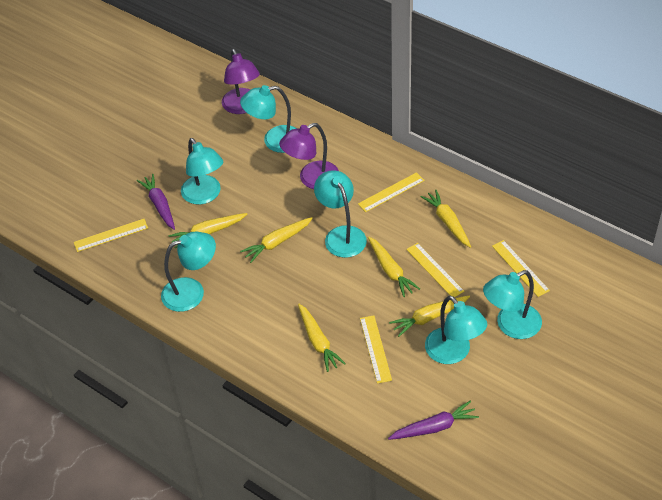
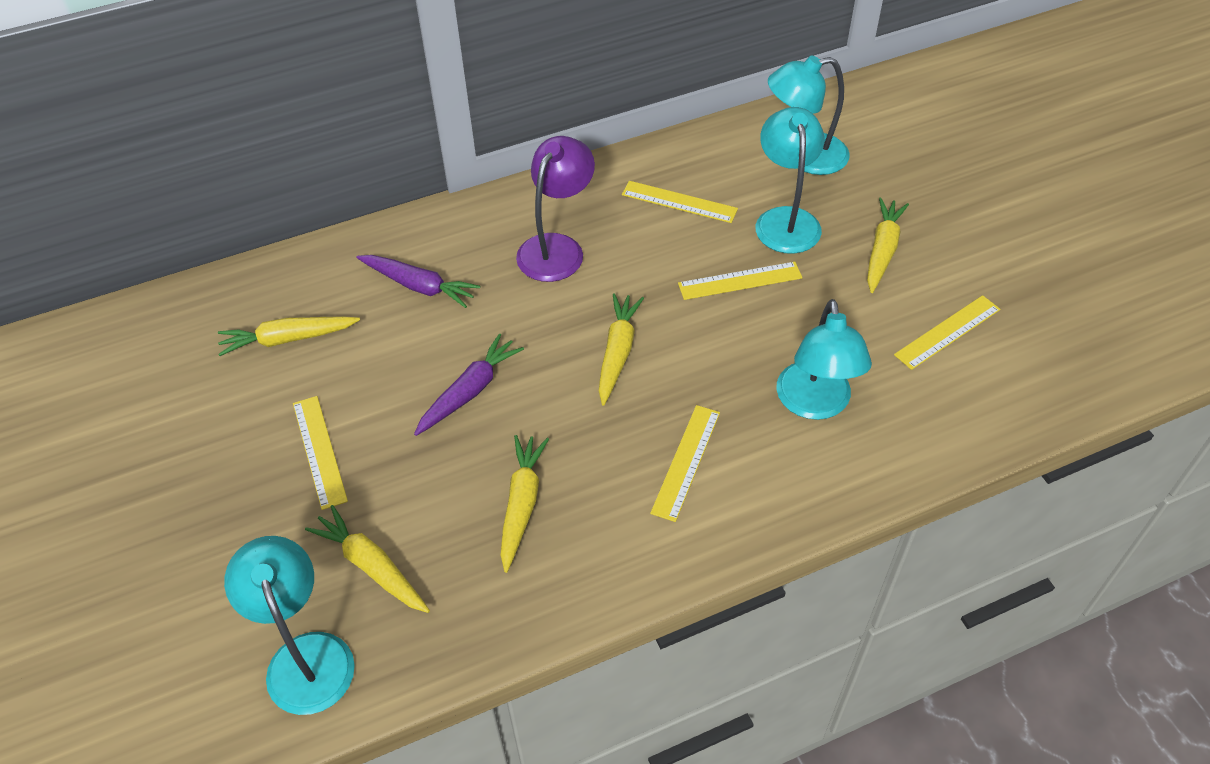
purple lamp: 2 -> 1
turquoise lamp: 6 -> 4
yellow carrot: 6 -> 5

